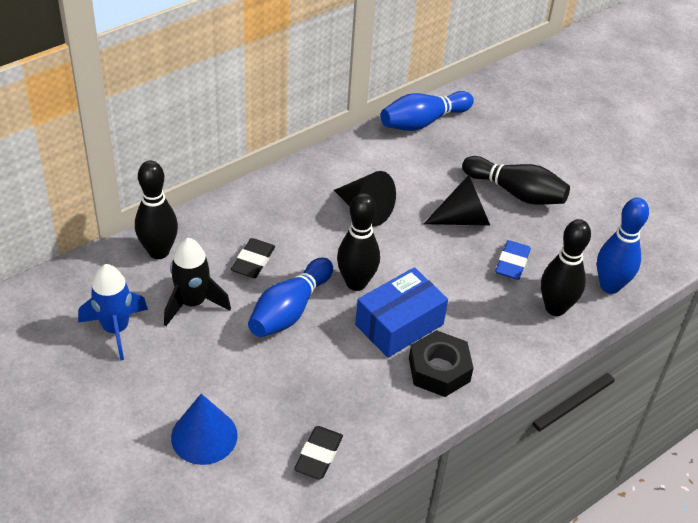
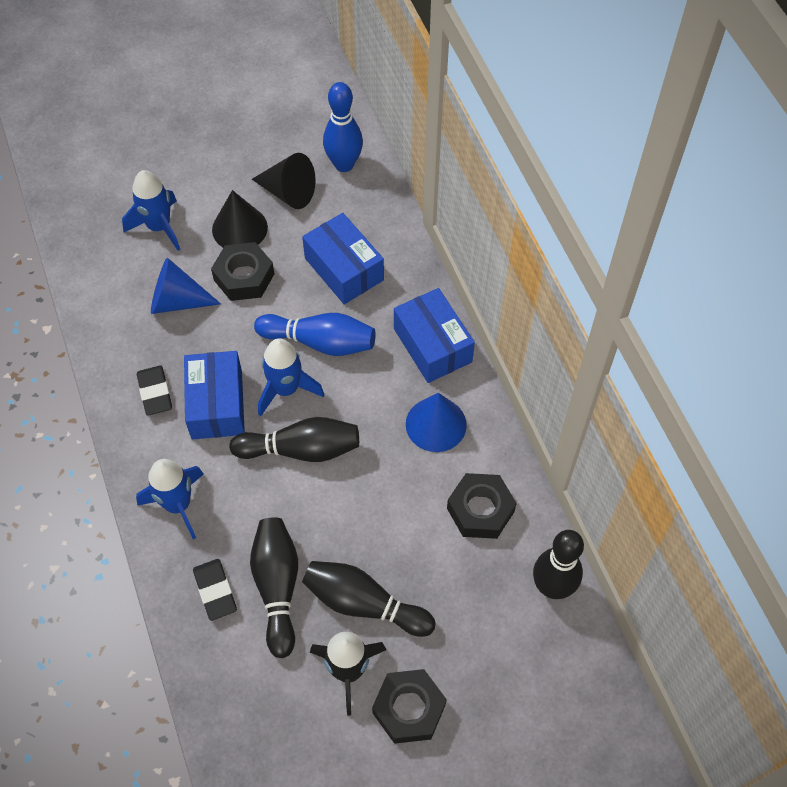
black nut: 1 -> 3
blue bowling pin: 3 -> 2
blue box: 1 -> 3
blue cone: 1 -> 2
blue eraser: 1 -> 0
blue rocket: 1 -> 3

